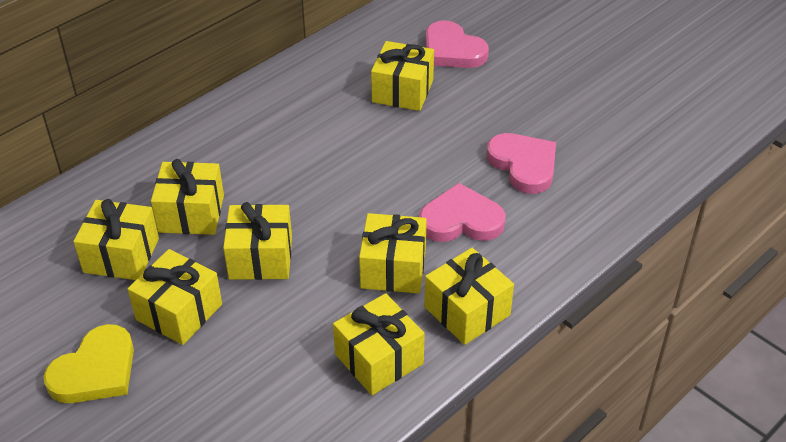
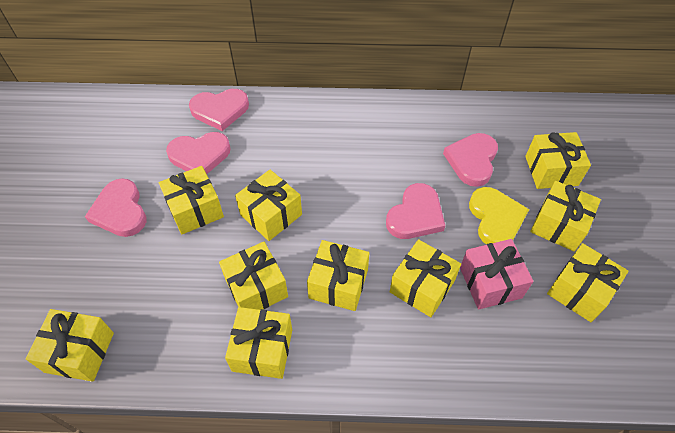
pink gift: 0 -> 1
pink heart: 3 -> 5
yellow gift: 8 -> 10

